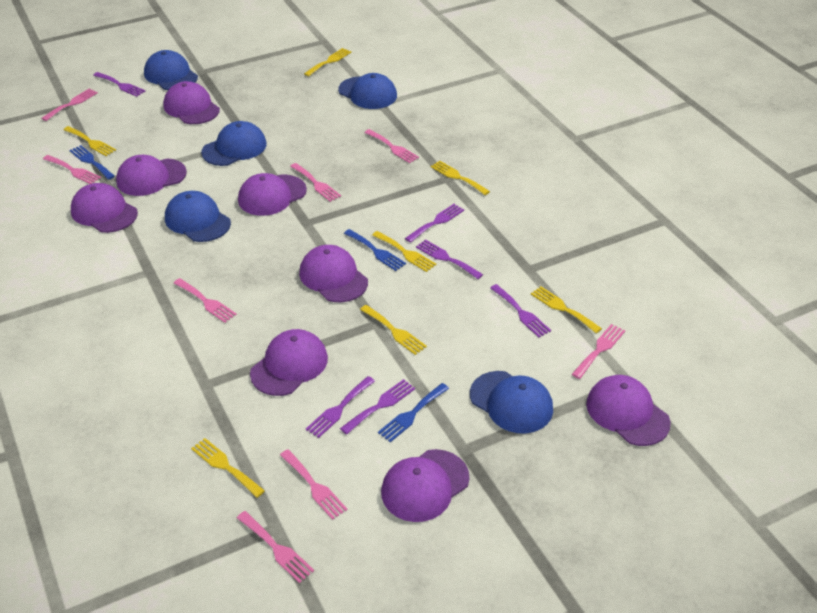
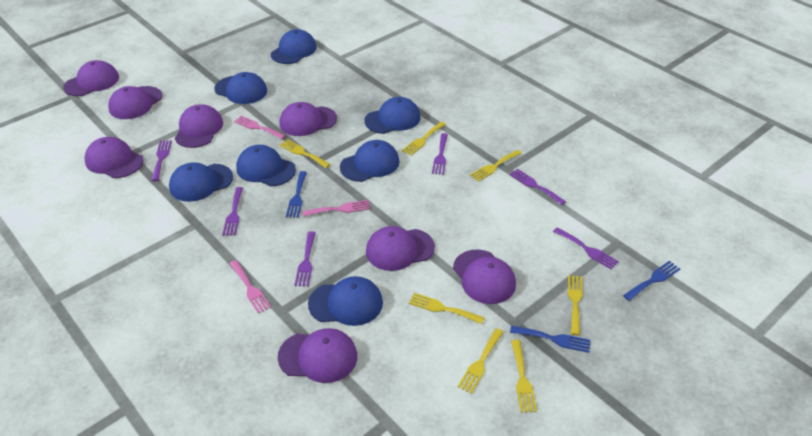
blue cap: 5 -> 7
pink fork: 8 -> 3

